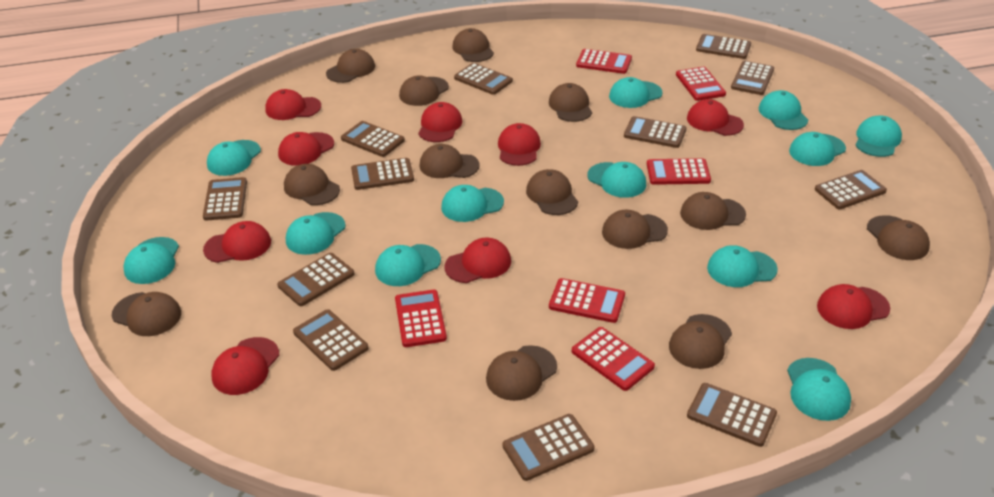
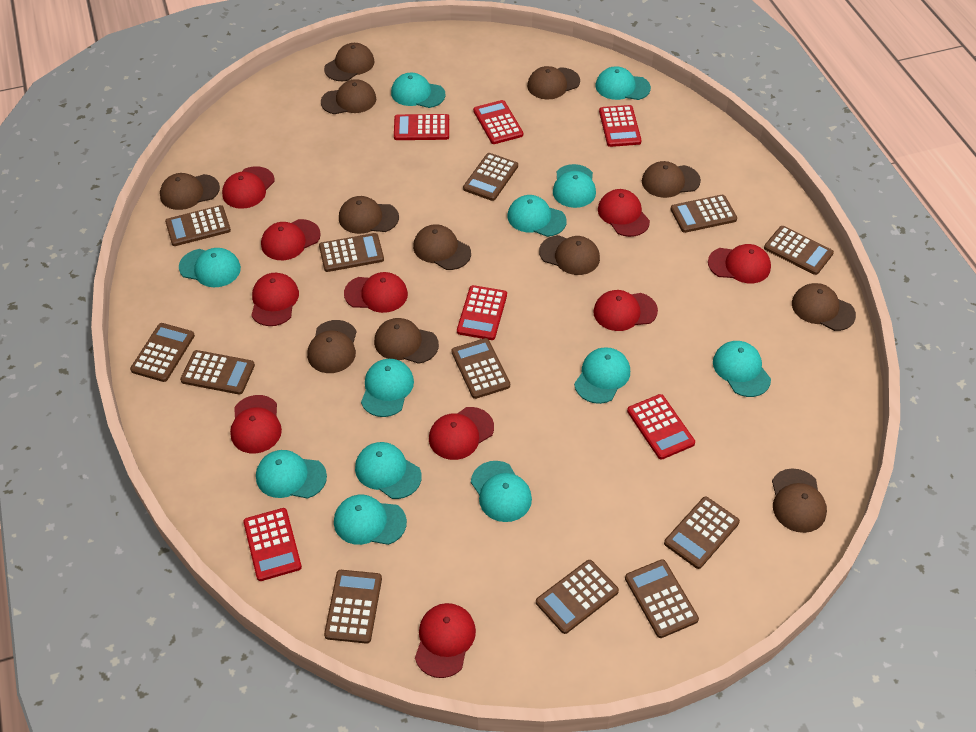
brown cap: 13 -> 12
red cap: 9 -> 10

